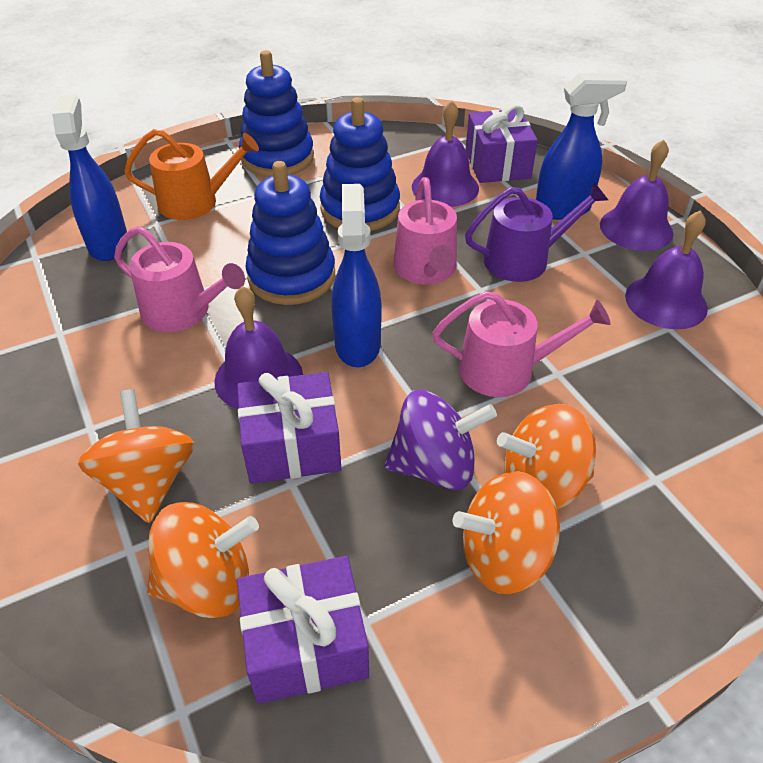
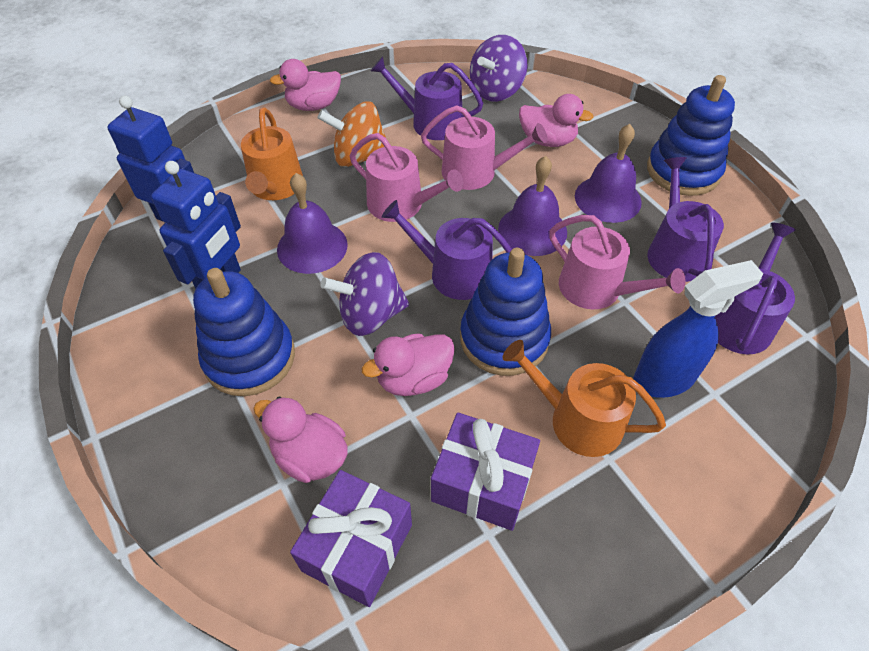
blue robot: 0 -> 2
blue spray bottle: 3 -> 1
orange spinning top: 4 -> 1
orange watering can: 1 -> 2
pink duck: 0 -> 4
purple bell: 4 -> 3
purple gift: 3 -> 2
purple spinning top: 1 -> 2
purple watering can: 1 -> 4

